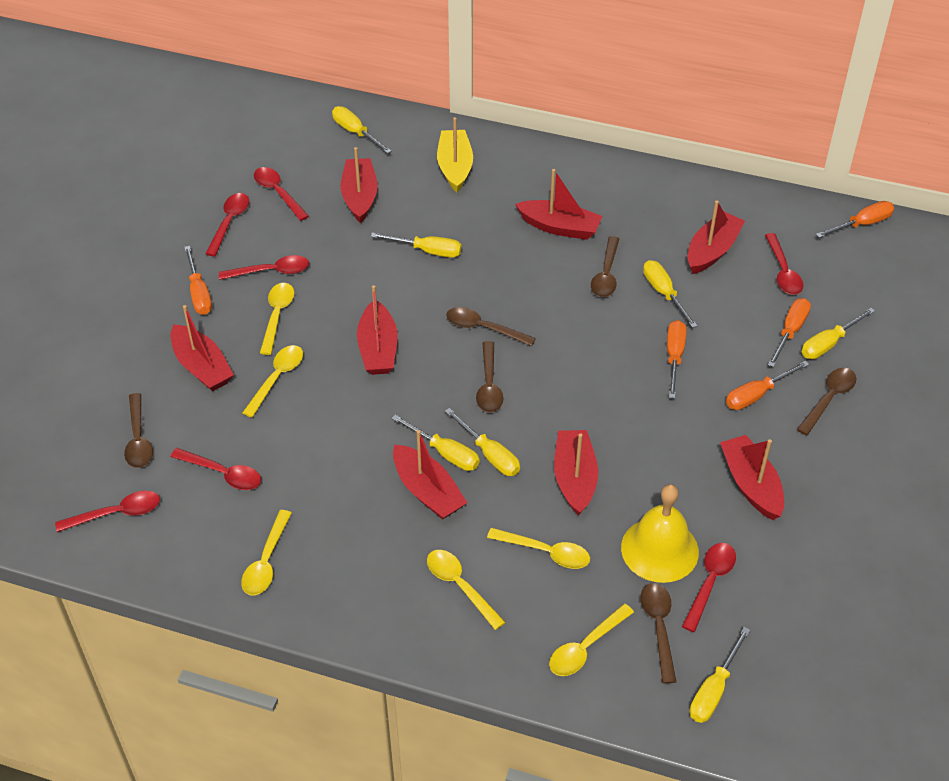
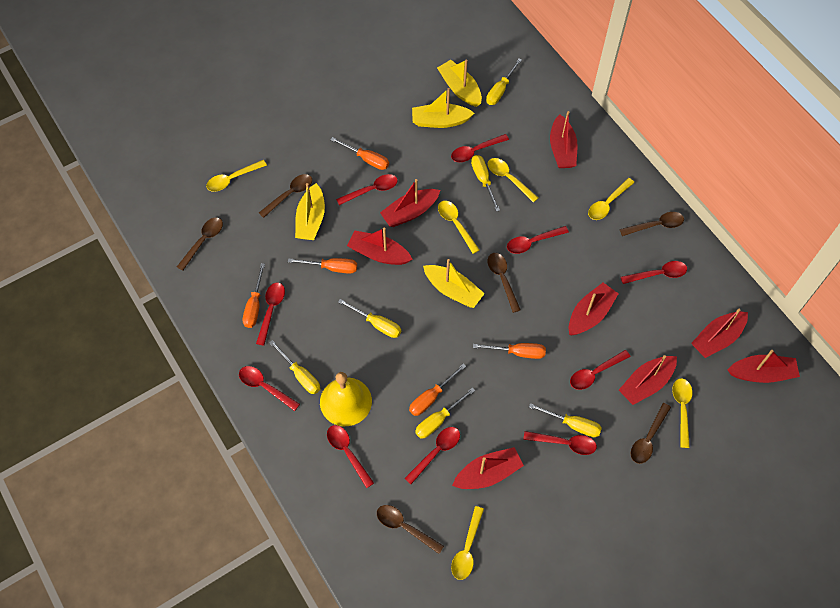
red spoon: 7 -> 10
yellow boat: 1 -> 4
yellow screwdriver: 7 -> 6

